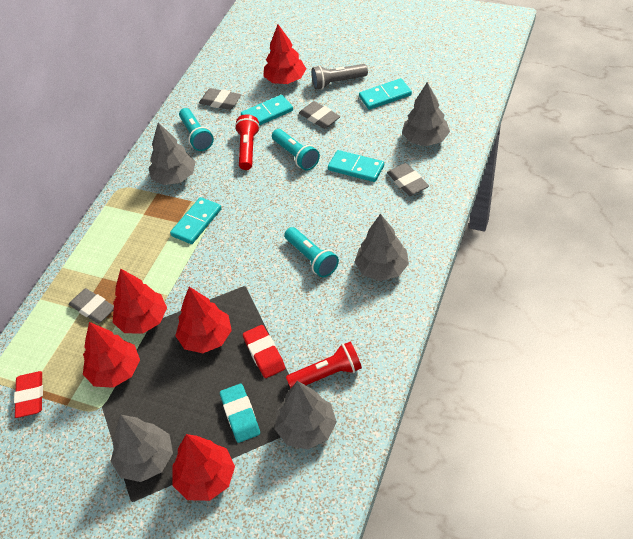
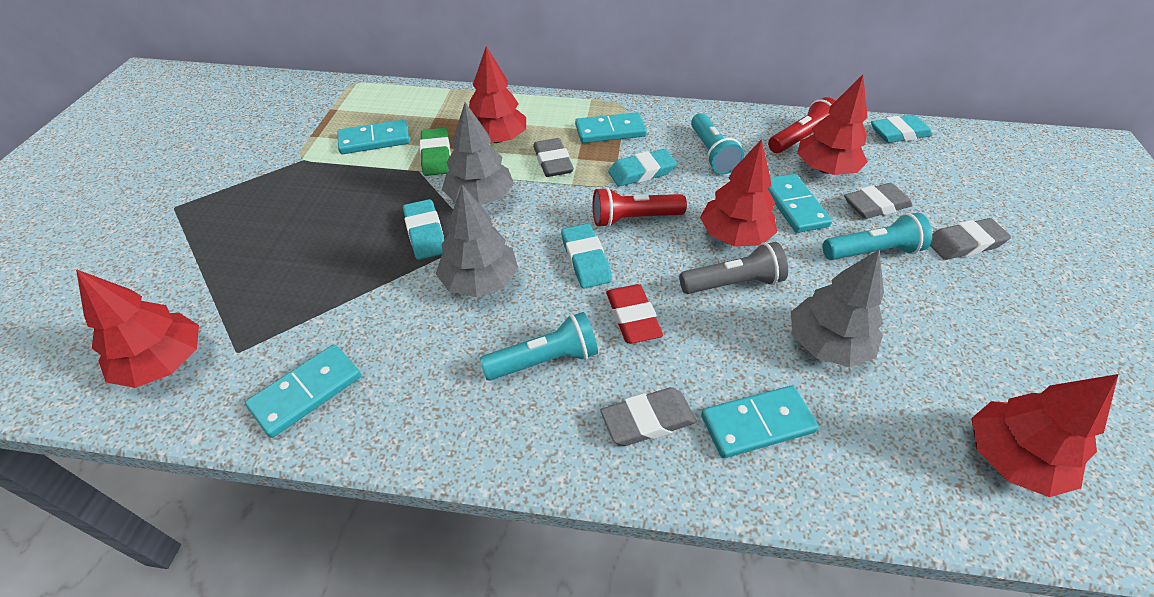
green eraser: 0 -> 1
grey tree: 5 -> 3
red eraser: 2 -> 1
turquoise domino: 4 -> 5
turquoise eraser: 1 -> 4

